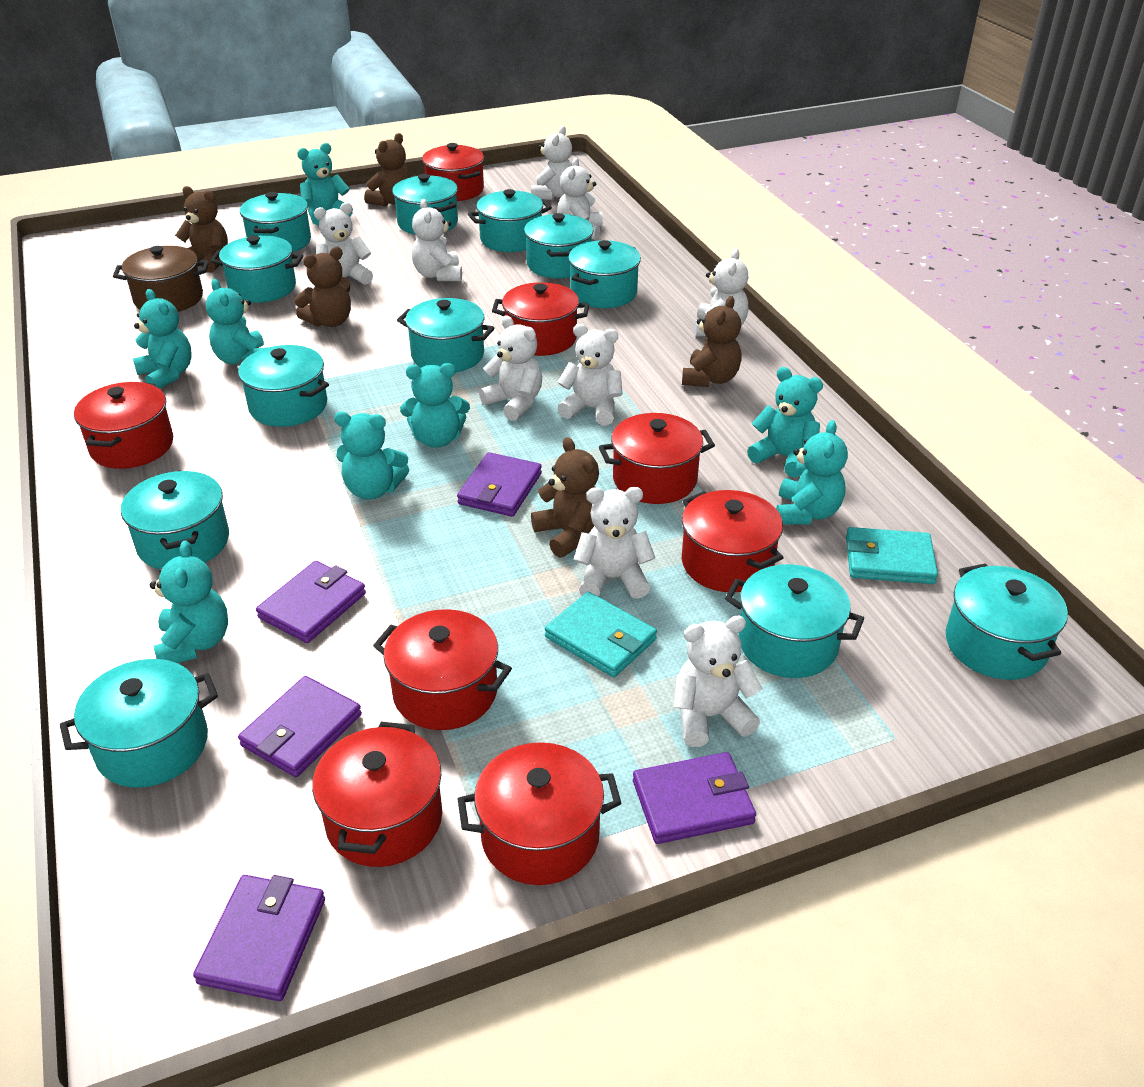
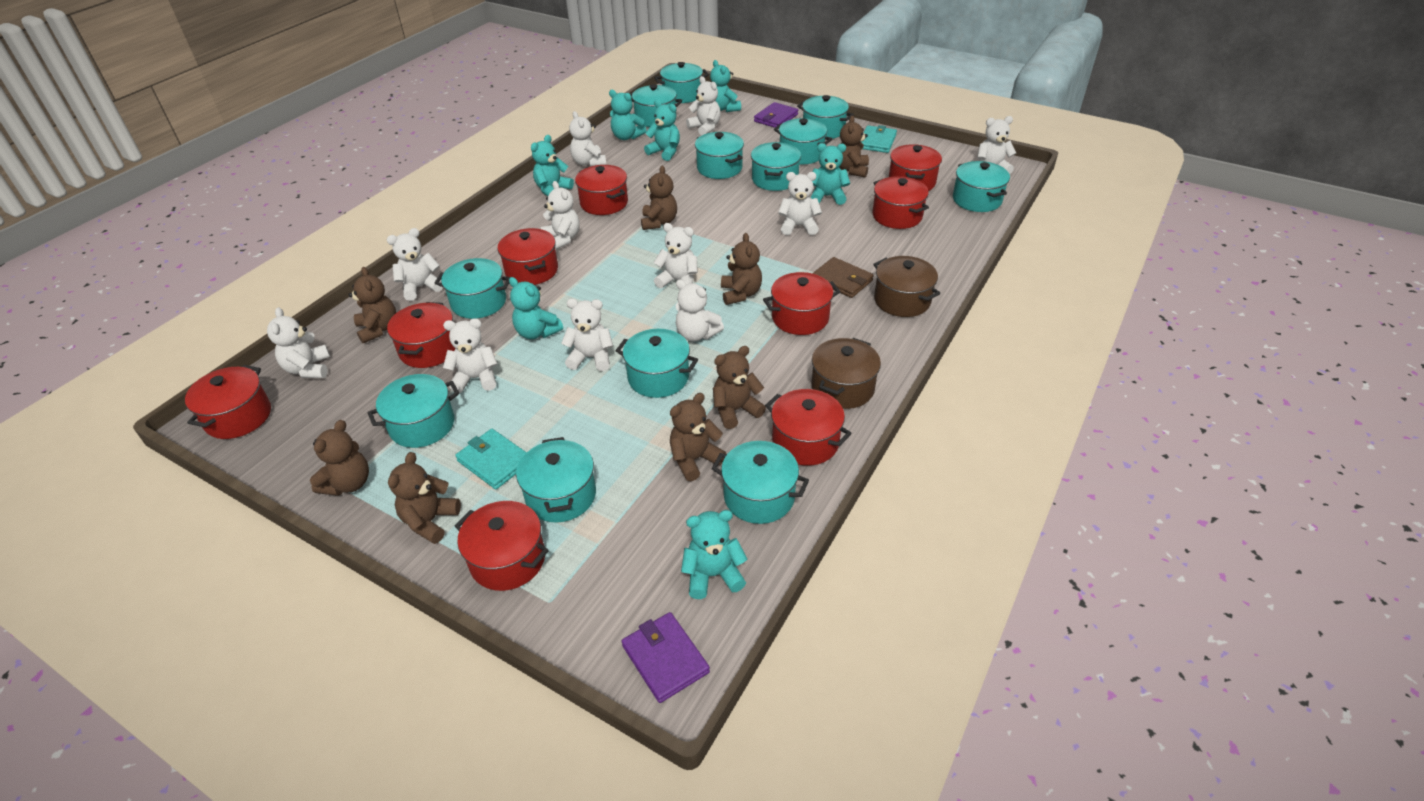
brown pot: 1 -> 2
brown teddy bear: 5 -> 8
brown wallet: 0 -> 1
purple wallet: 5 -> 2
red pot: 8 -> 9
turquoise teddy bear: 8 -> 7
white teddy bear: 9 -> 11

